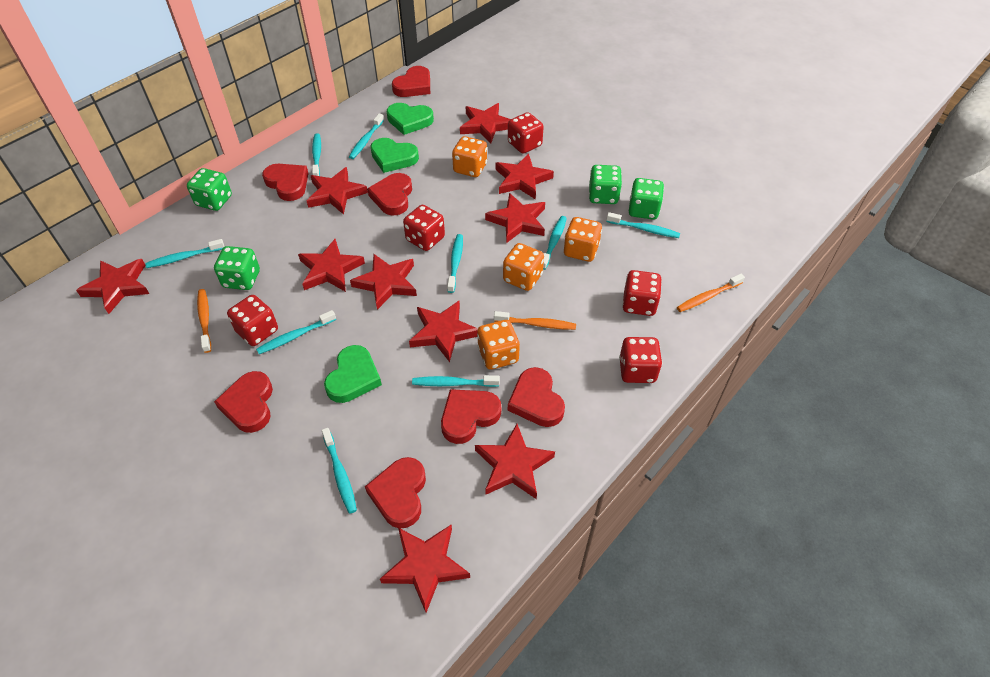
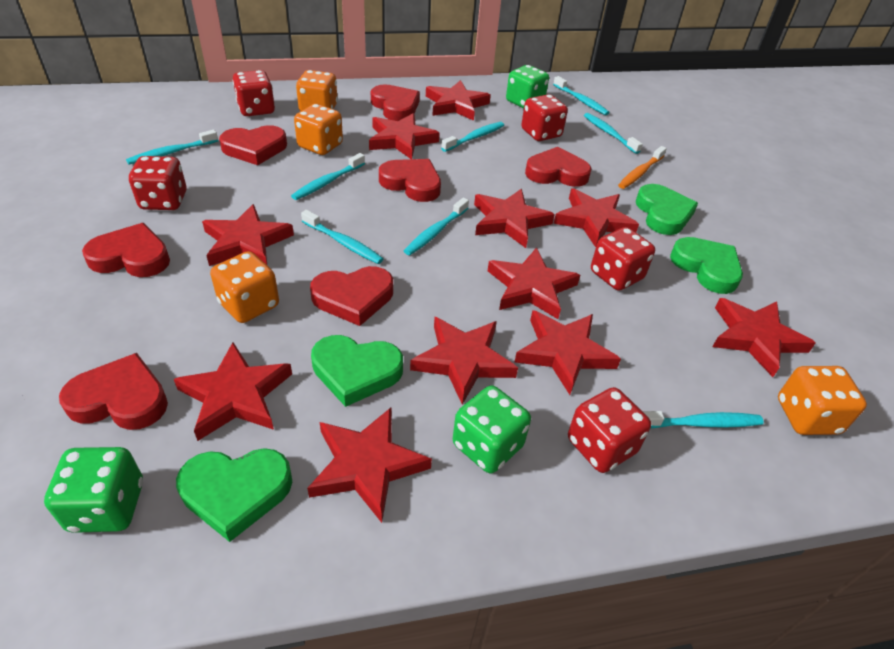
green dice: 4 -> 3
green heart: 3 -> 4
orange toothbrush: 3 -> 1
red star: 10 -> 11
turquoise toothbrush: 9 -> 8

